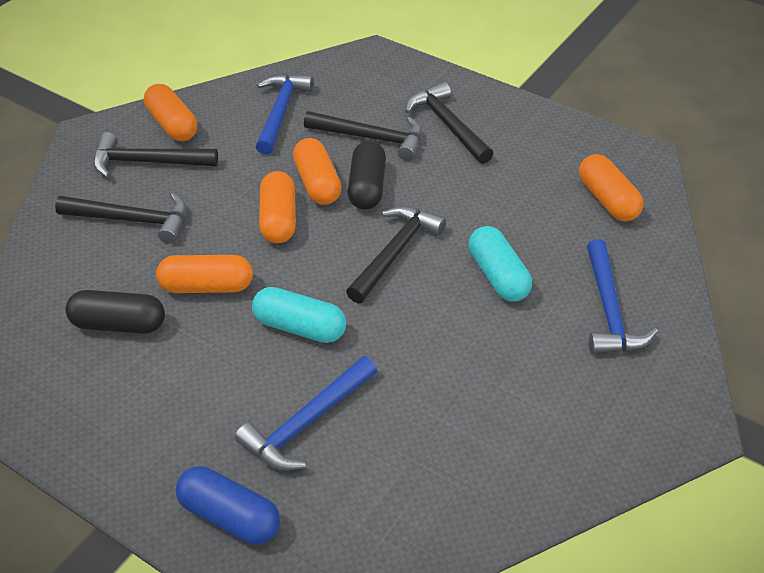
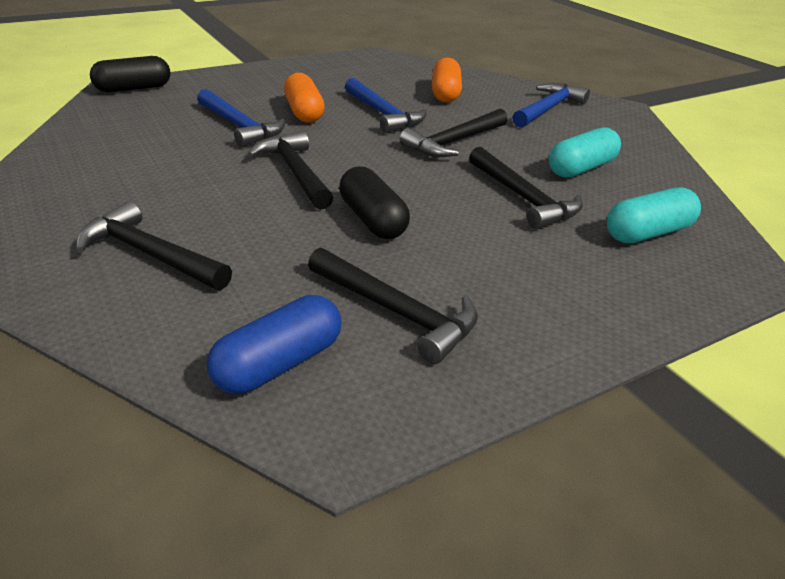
orange capsule: 5 -> 2

